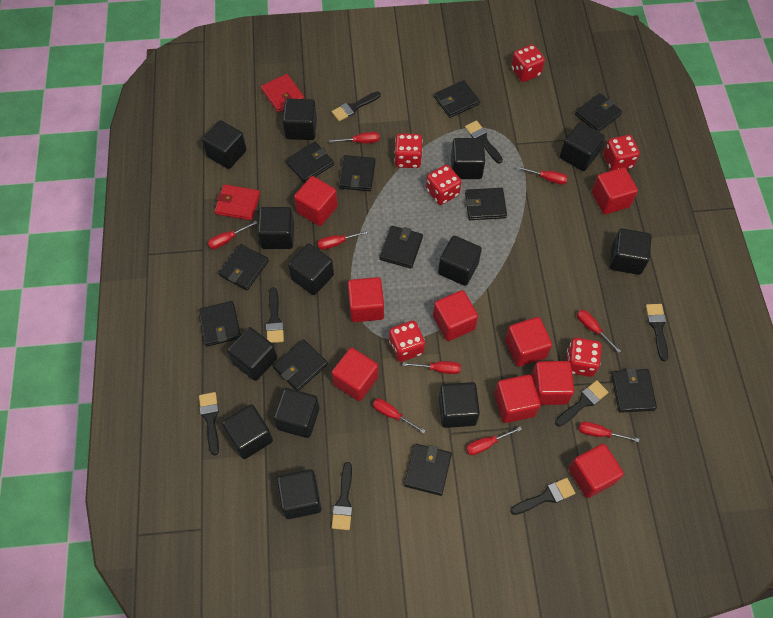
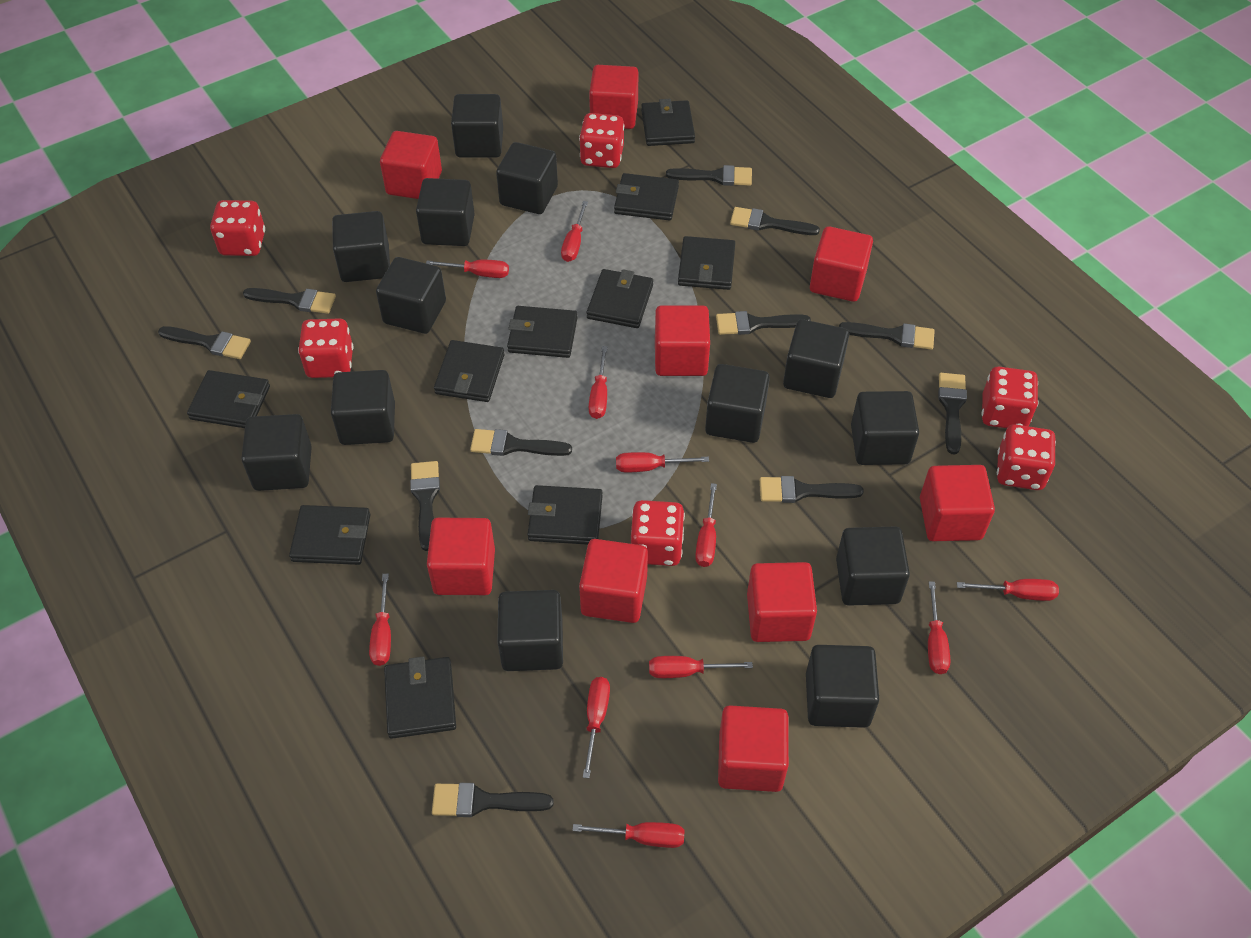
black brush: 8 -> 11
black wallet: 11 -> 10
red screwdriver: 9 -> 11
red wallet: 2 -> 0

